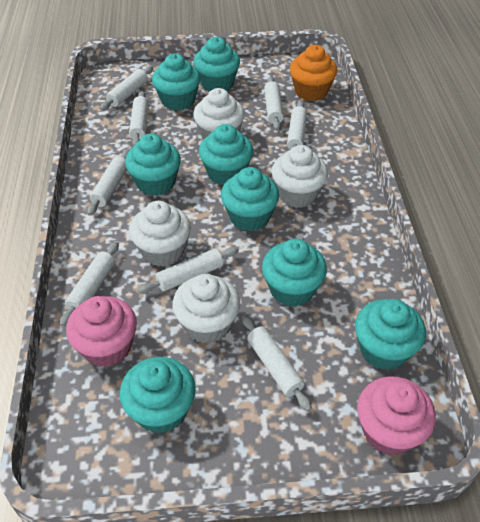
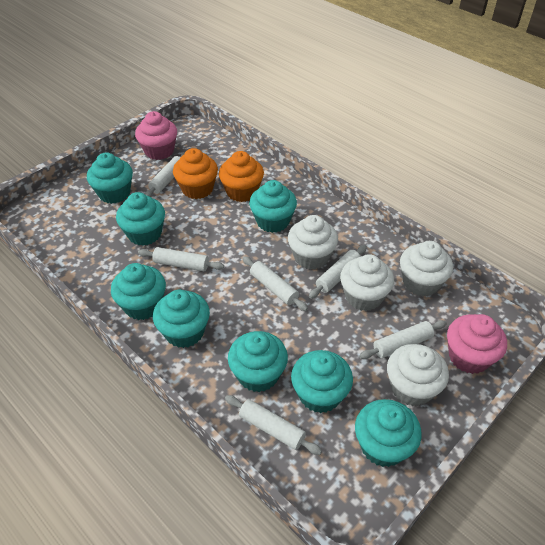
orange cupcake: 1 -> 2
white rolling pin: 8 -> 6

